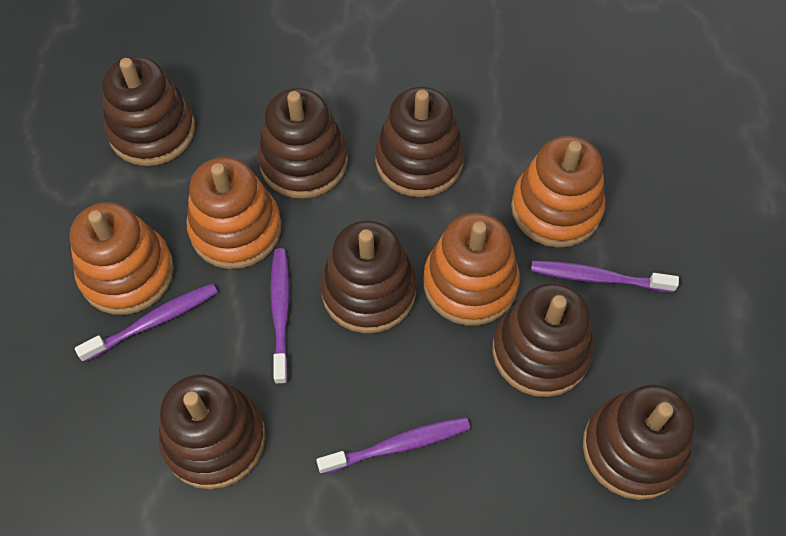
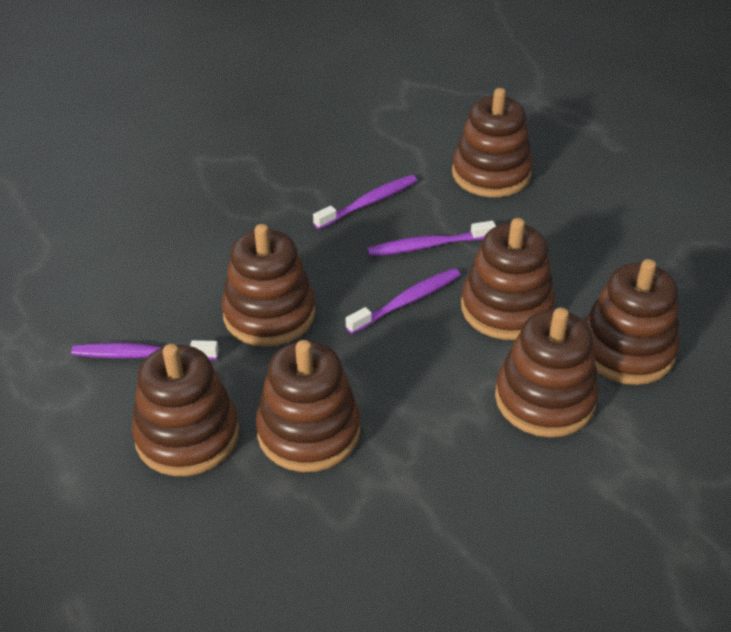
orange stacking toy: 4 -> 0

